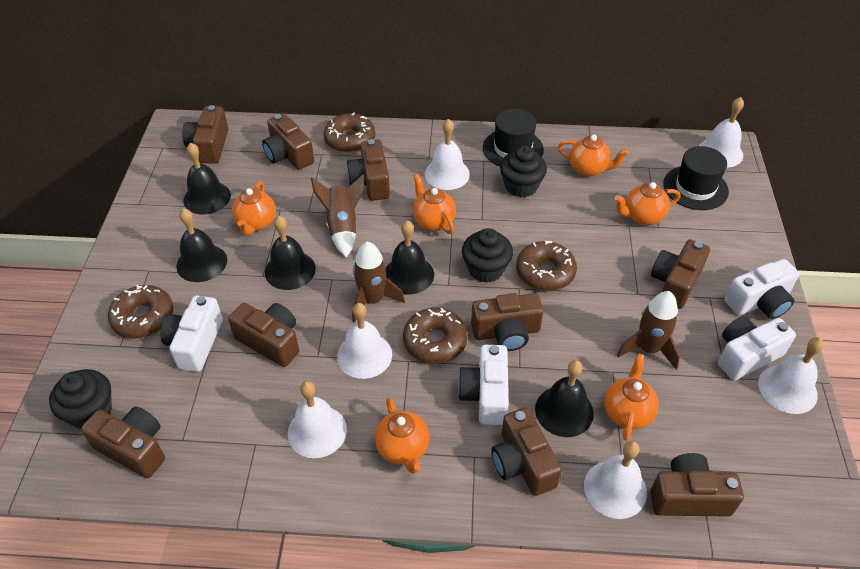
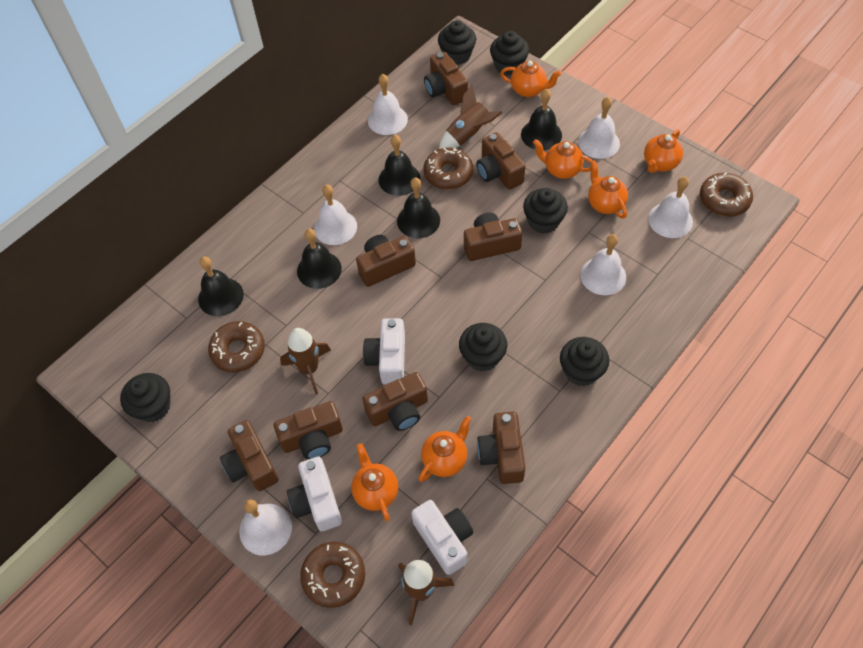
black cupcake: 3 -> 6
black hat: 2 -> 0
brown camera: 9 -> 8
white camera: 4 -> 3

